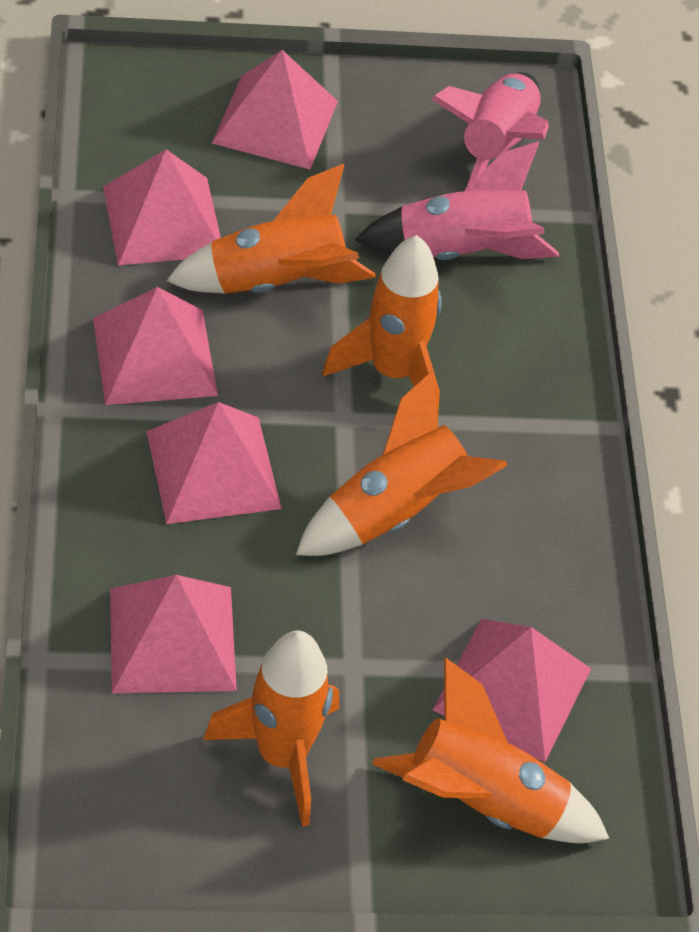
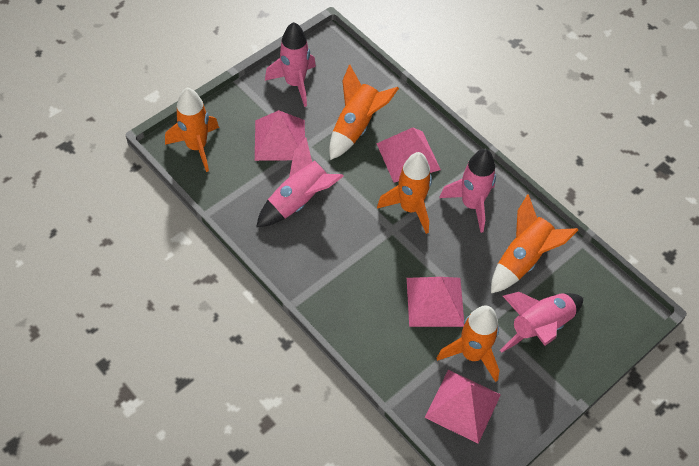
pink pyramid: 6 -> 4
pink rocket: 2 -> 4

